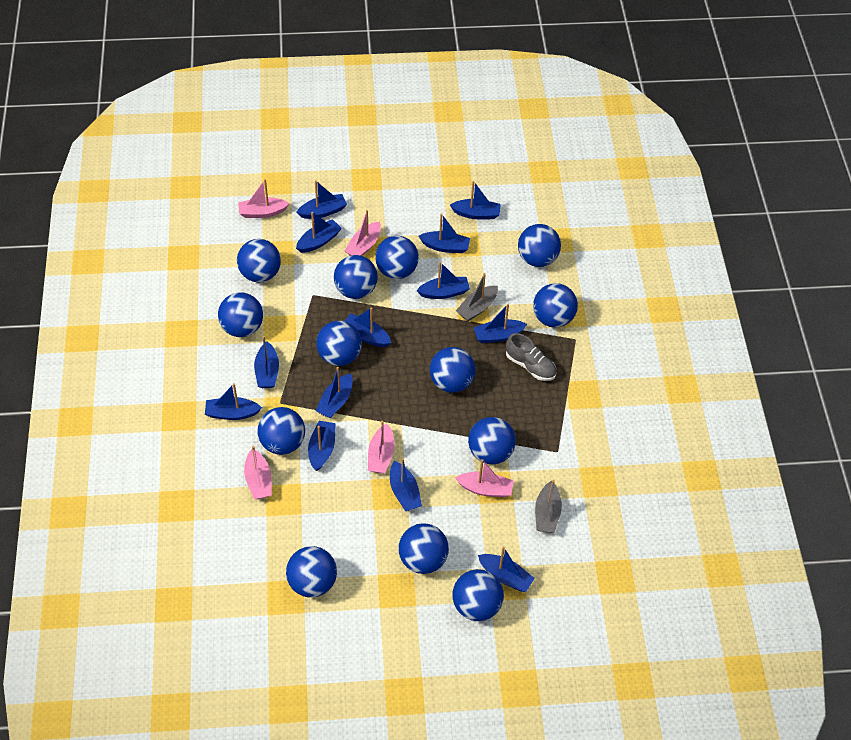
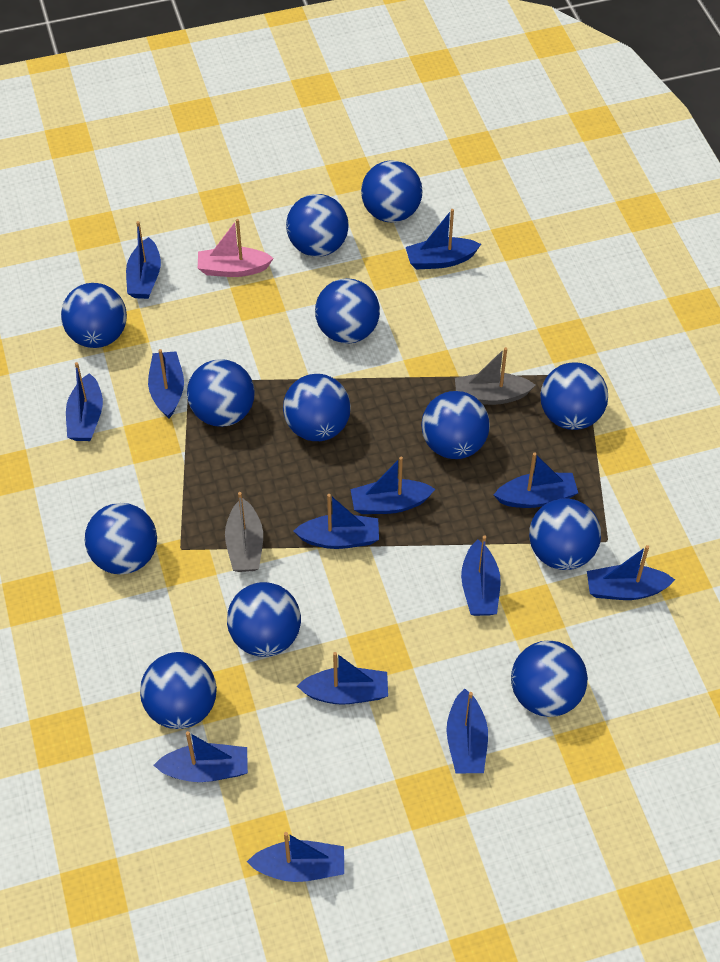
grey shoe: 1 -> 0
pink boat: 5 -> 1

